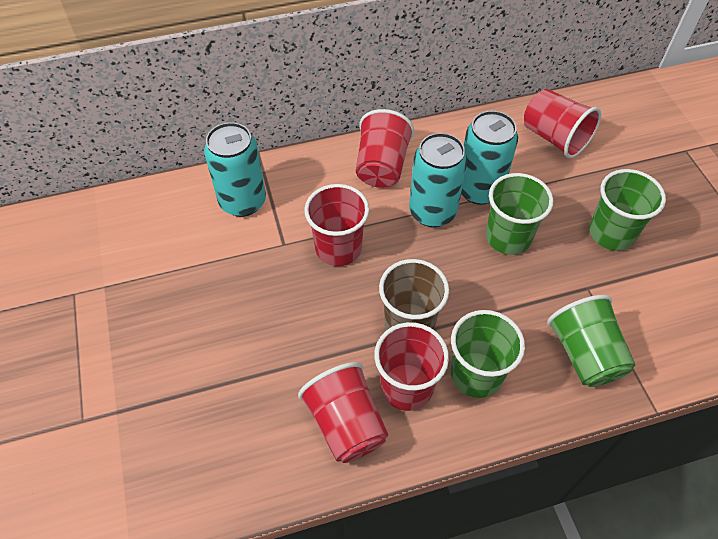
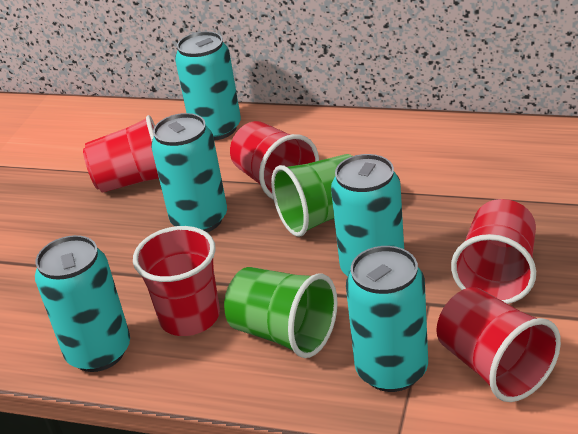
brown cup: 1 -> 0
green cup: 4 -> 2
turquoise can: 3 -> 5

